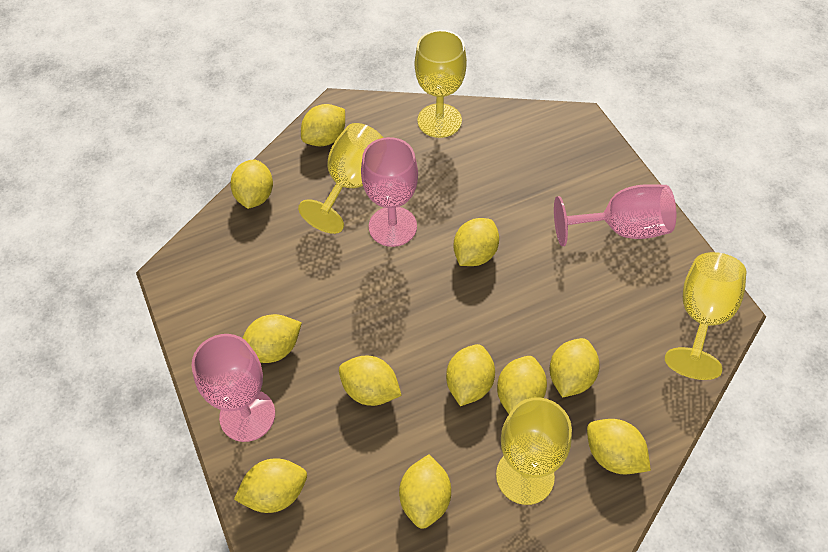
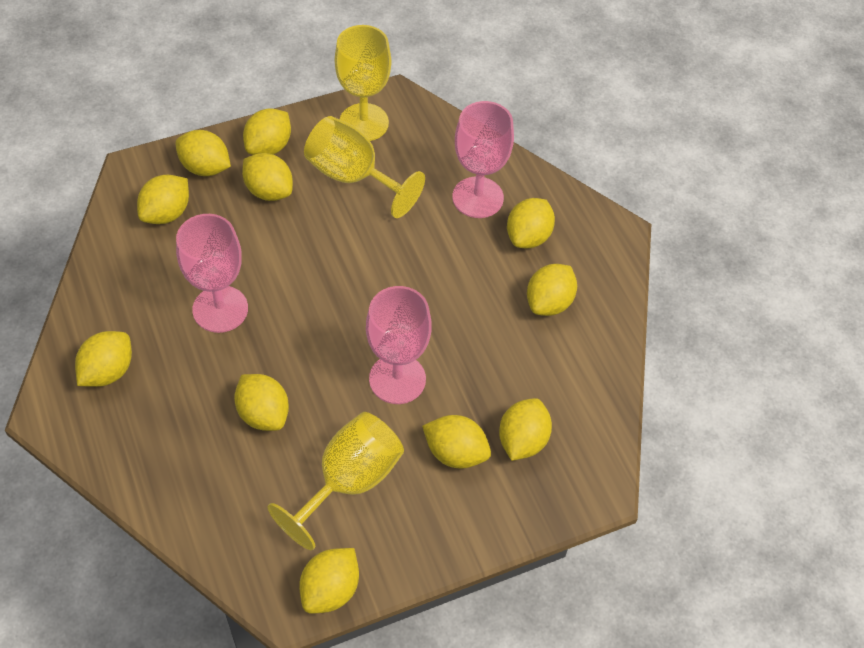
yellow goblet: 4 -> 3

